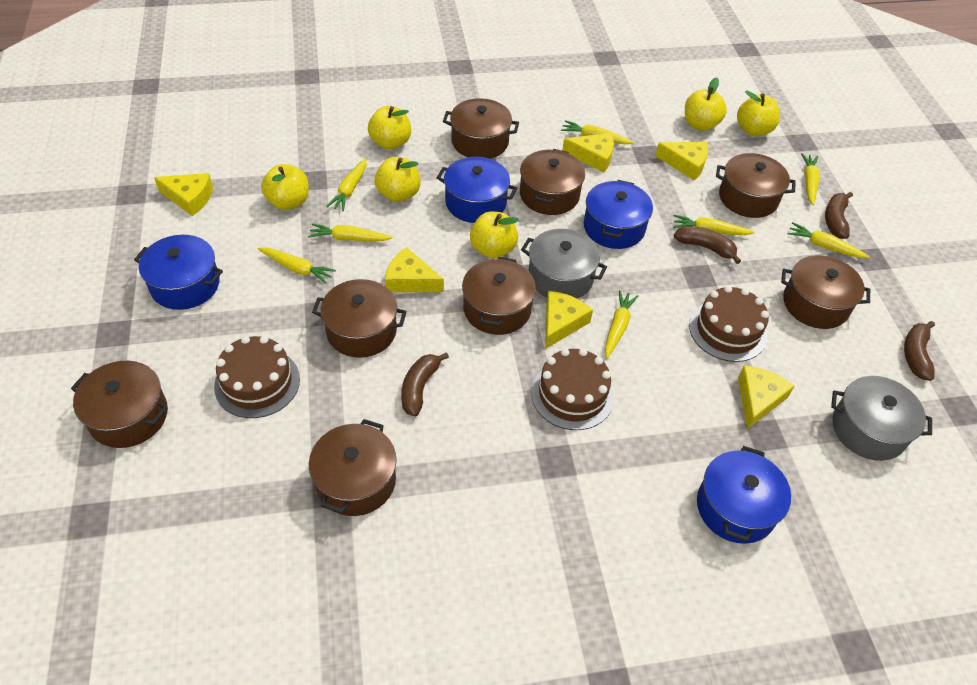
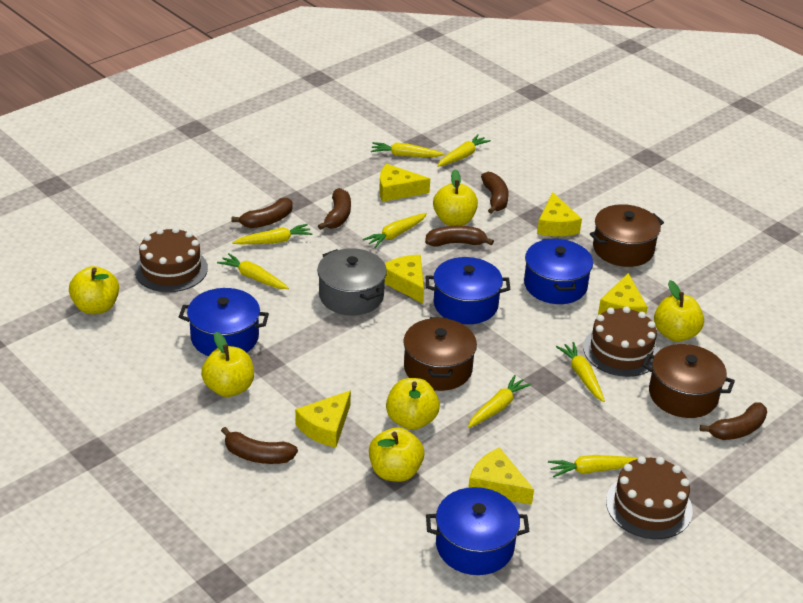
brown banana: 4 -> 6
brown pot: 8 -> 3
grey pot: 2 -> 1

